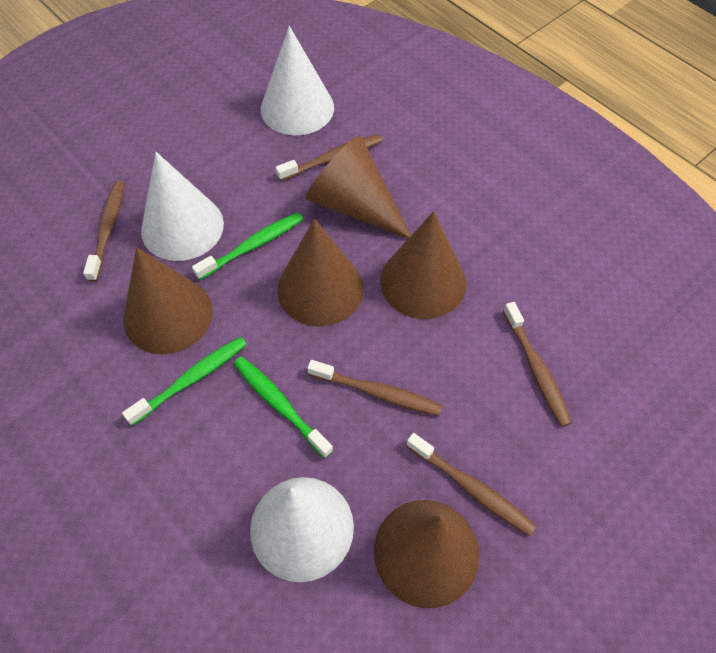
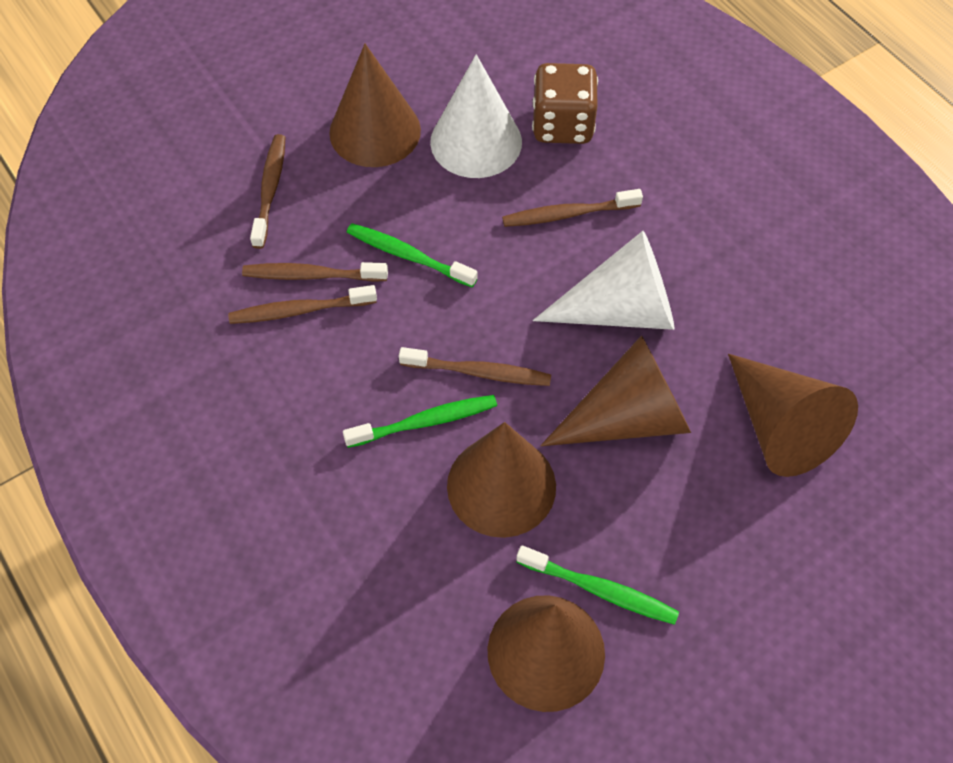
brown dice: 0 -> 1
white cone: 3 -> 2

